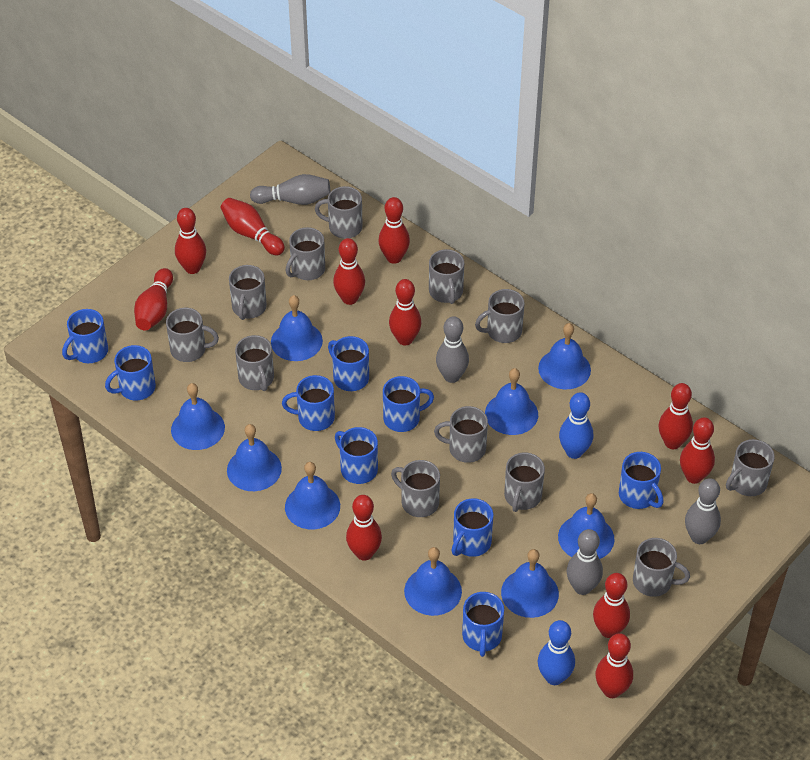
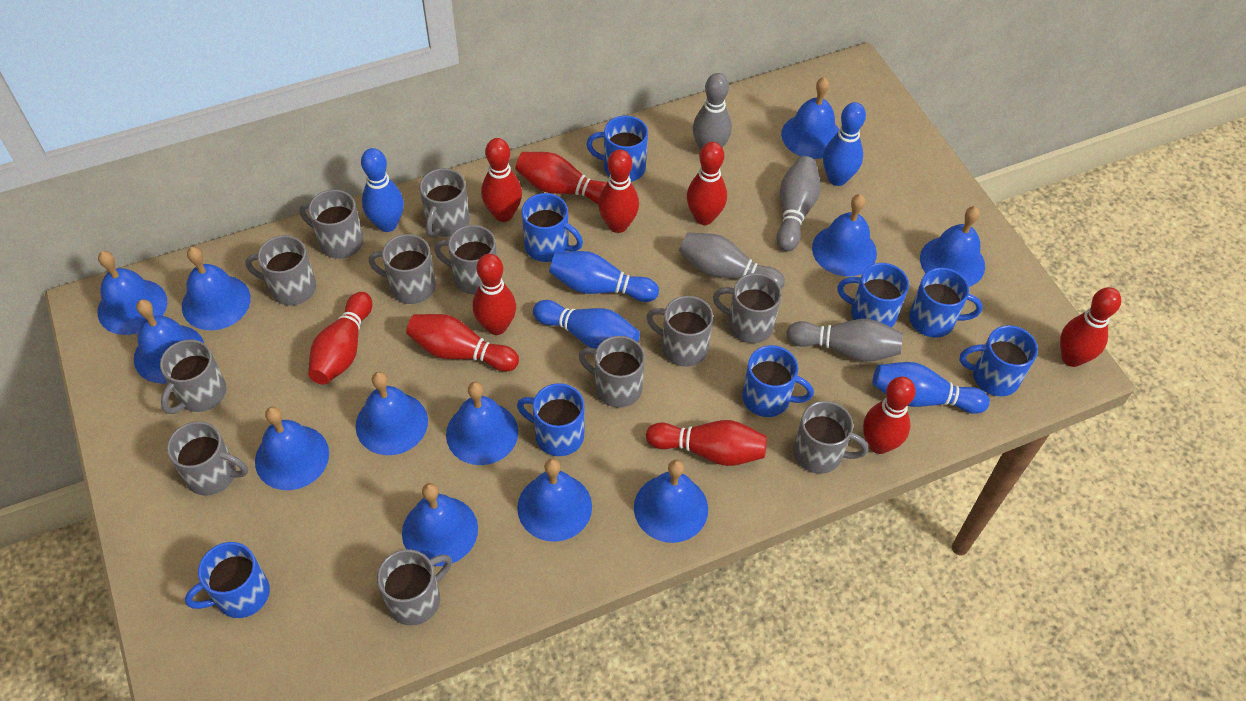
blue bell: 9 -> 12
blue bowling pin: 2 -> 5
blue mug: 9 -> 8
red bowling pin: 11 -> 10

